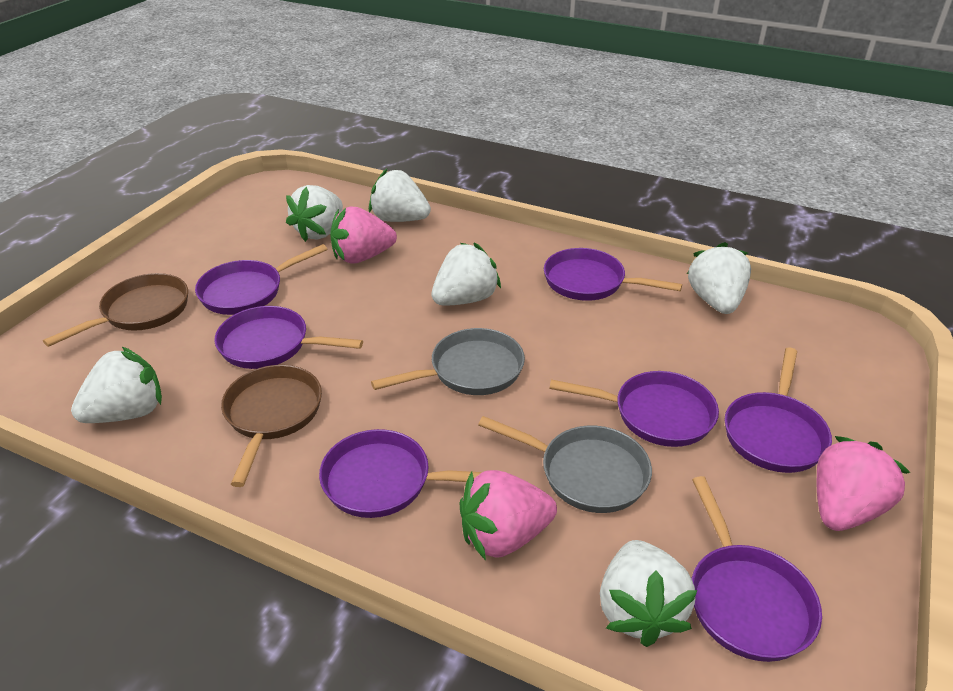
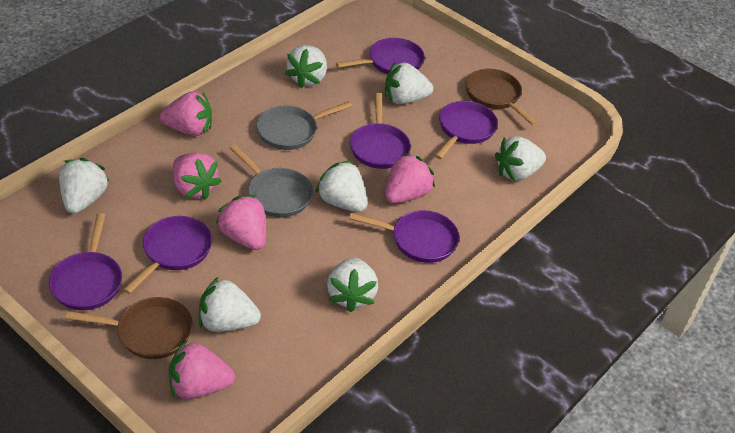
pink strawberry: 3 -> 5
purple pan: 7 -> 6
white strawberry: 6 -> 7

